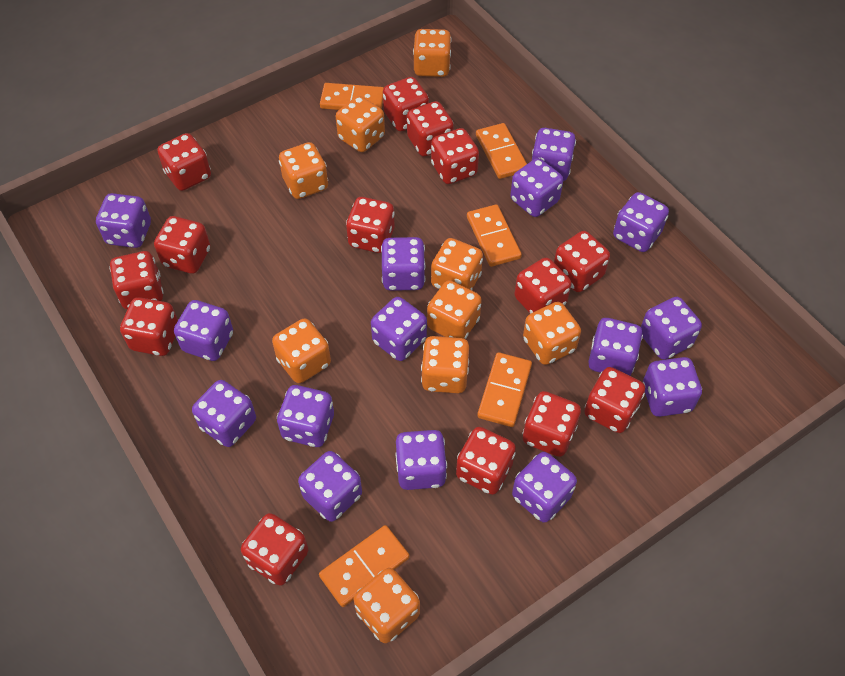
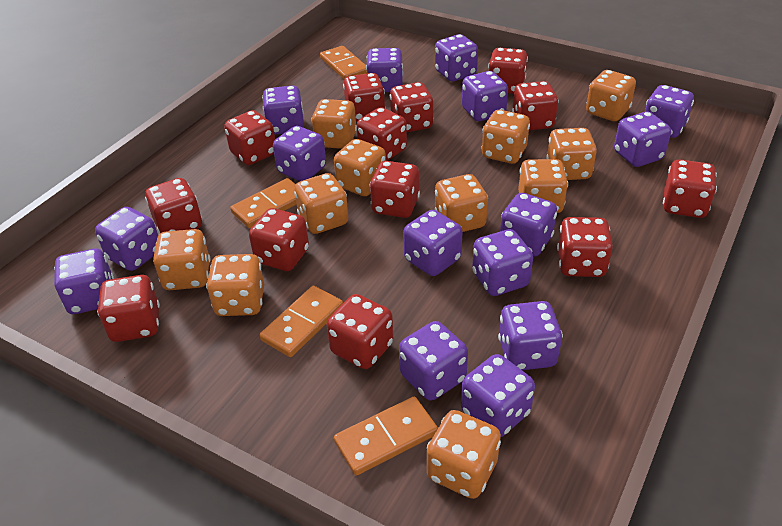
orange dice: 9 -> 11
orange domino: 5 -> 4
red dice: 14 -> 13

